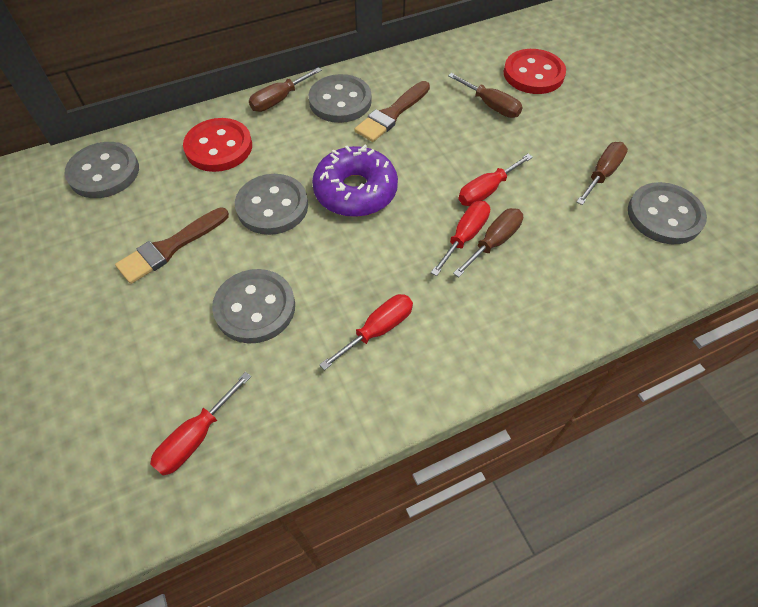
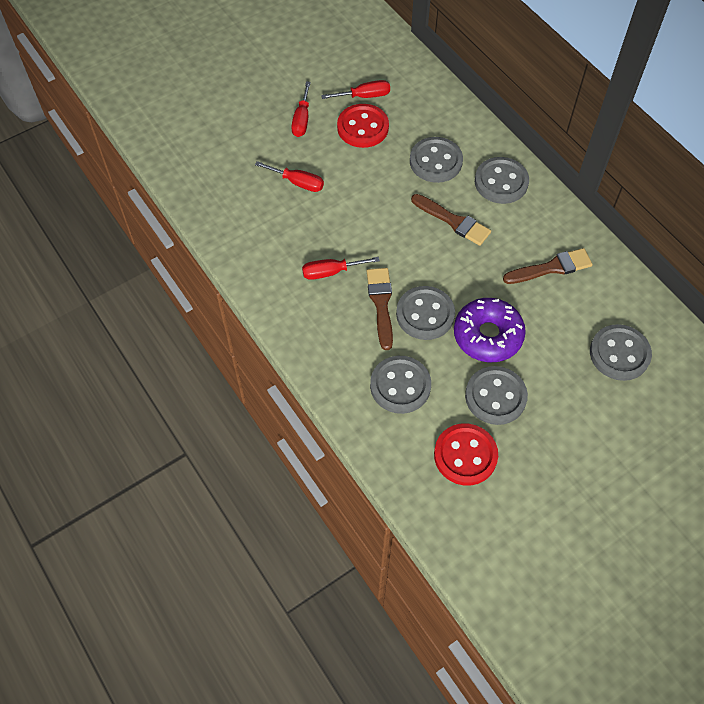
brown brush: 2 -> 3
brown screwdriver: 4 -> 0
grey button: 5 -> 6

